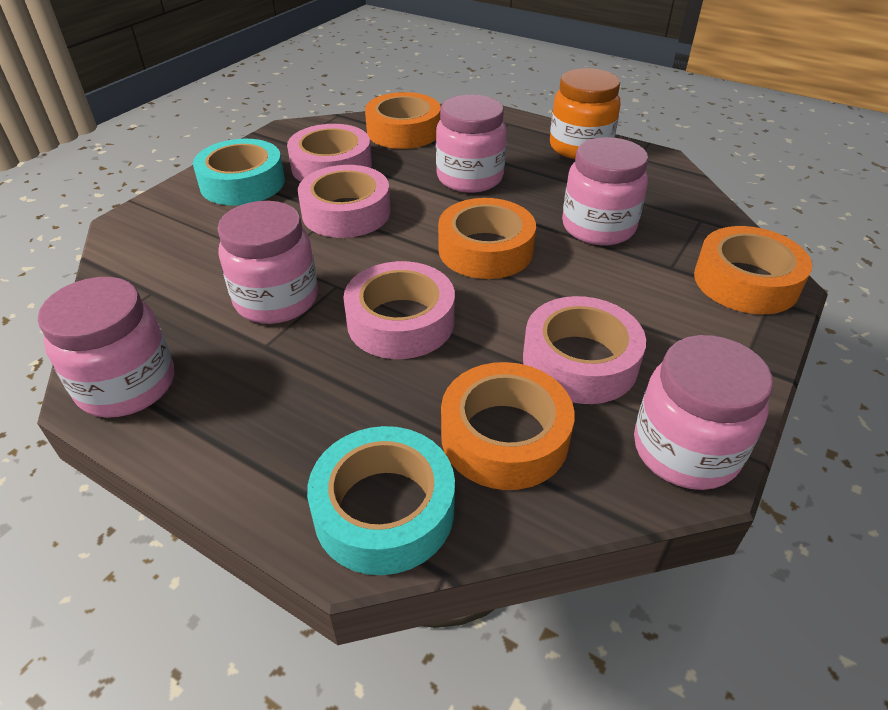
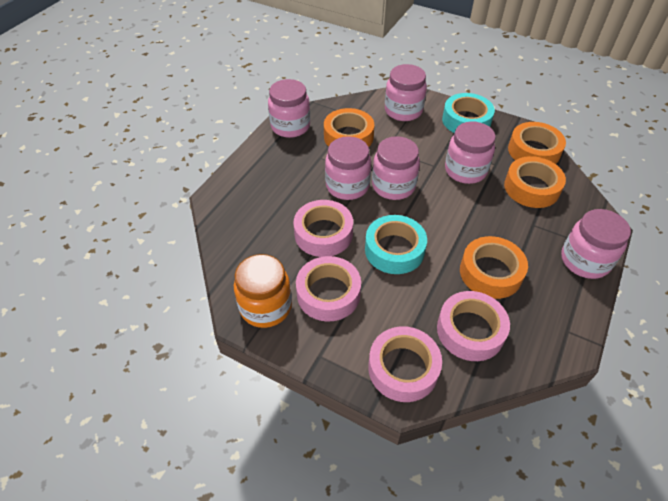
pink jar: 5 -> 6

